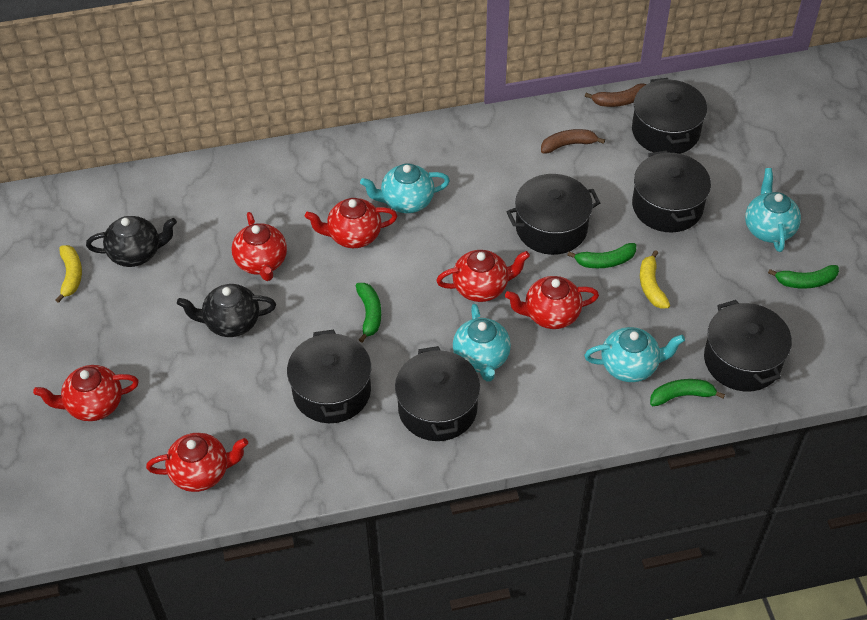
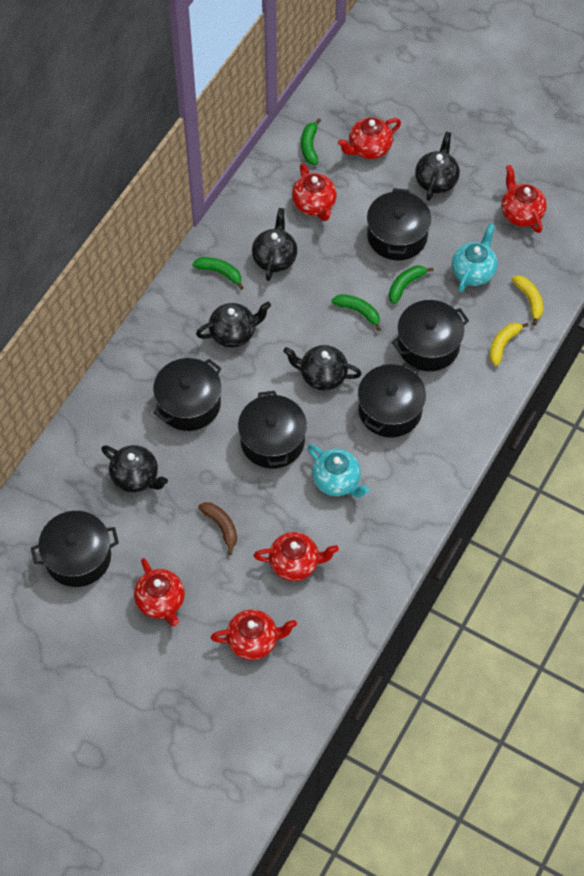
black teapot: 2 -> 5
brown banana: 2 -> 1
turquoise teapot: 4 -> 2

